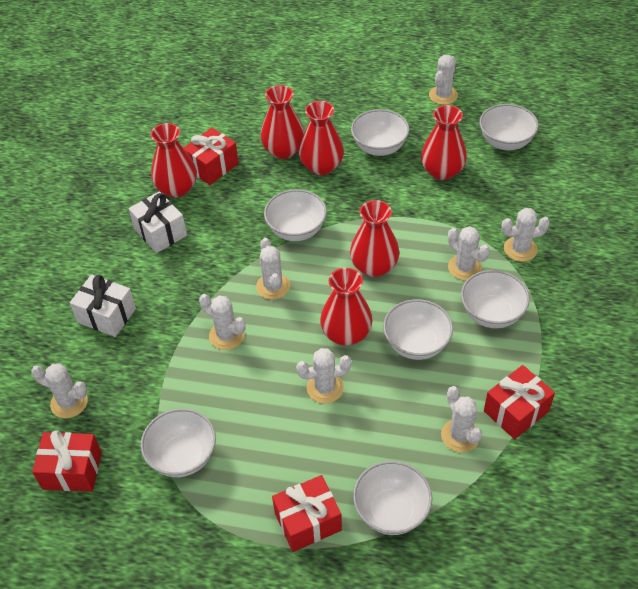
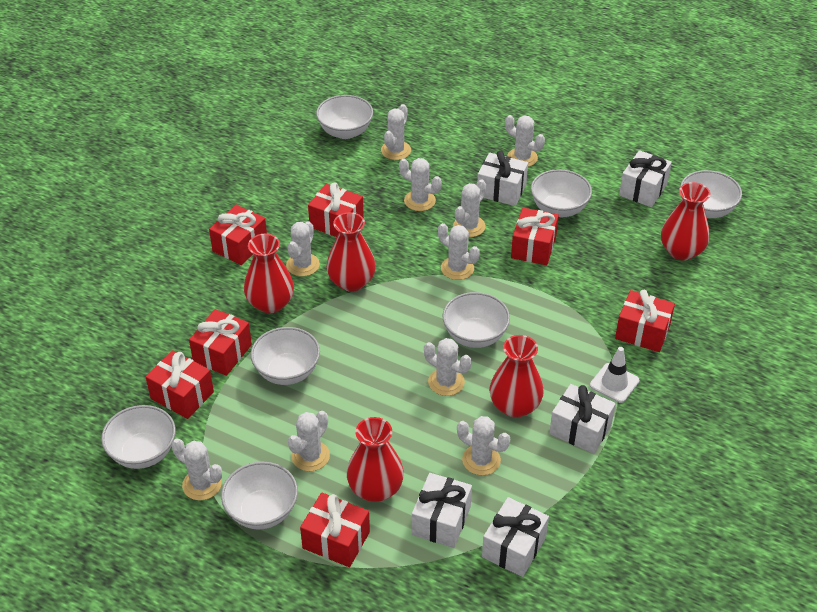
red gift: 4 -> 7
red vase: 6 -> 5
white cactus: 8 -> 10
white gift: 2 -> 5
white traffic cone: 0 -> 1

